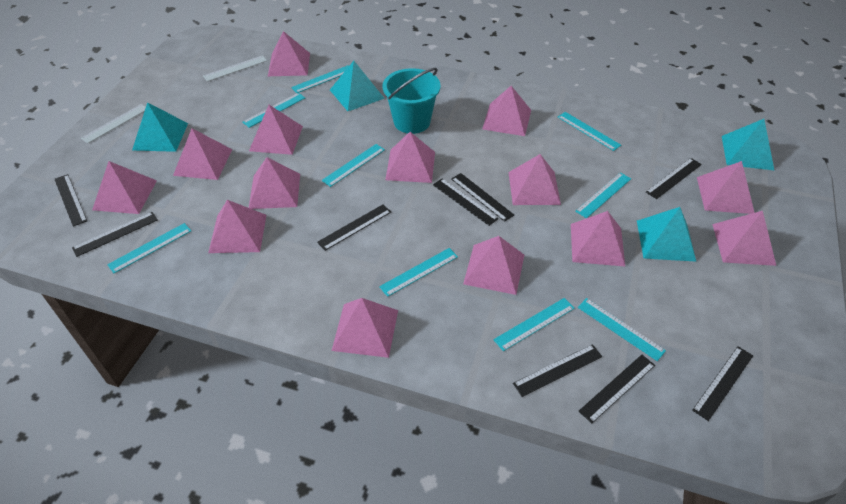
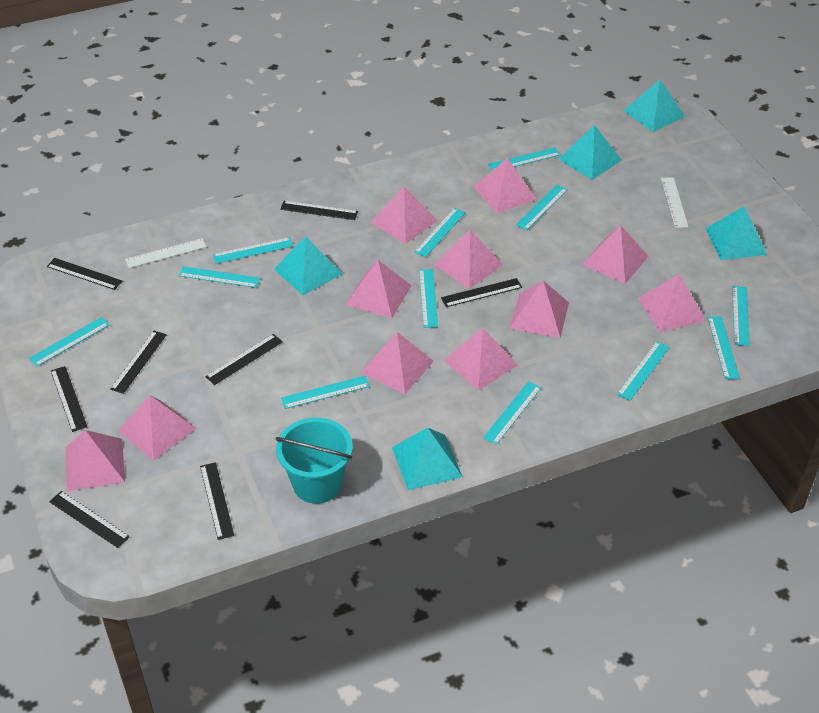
black ruler: 9 -> 8
pink pyramid: 14 -> 11
turquoise pyramid: 4 -> 5
turquoise ruler: 9 -> 12

